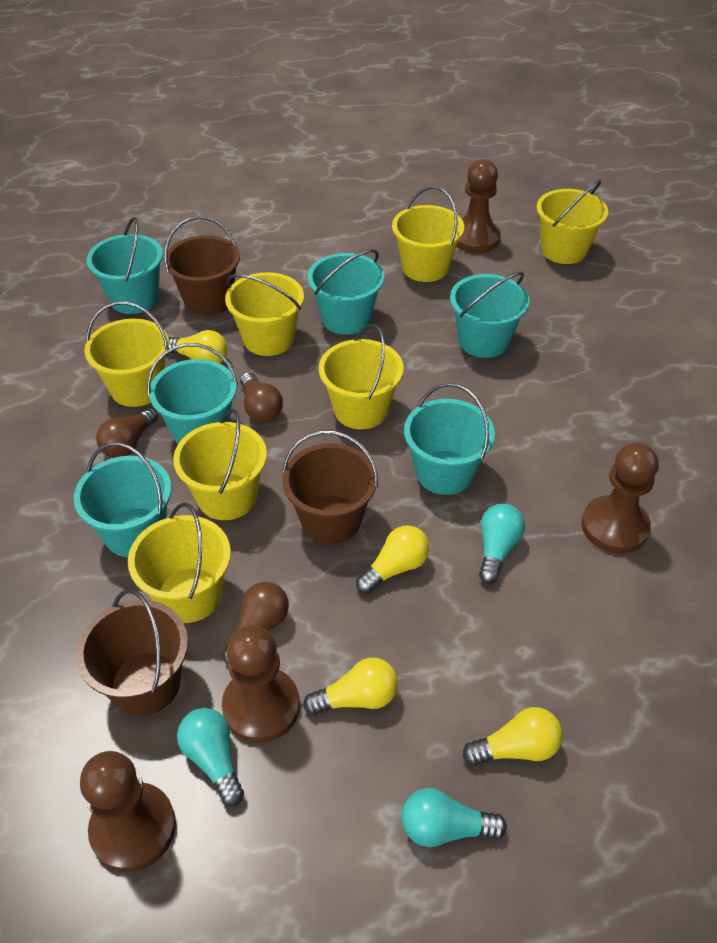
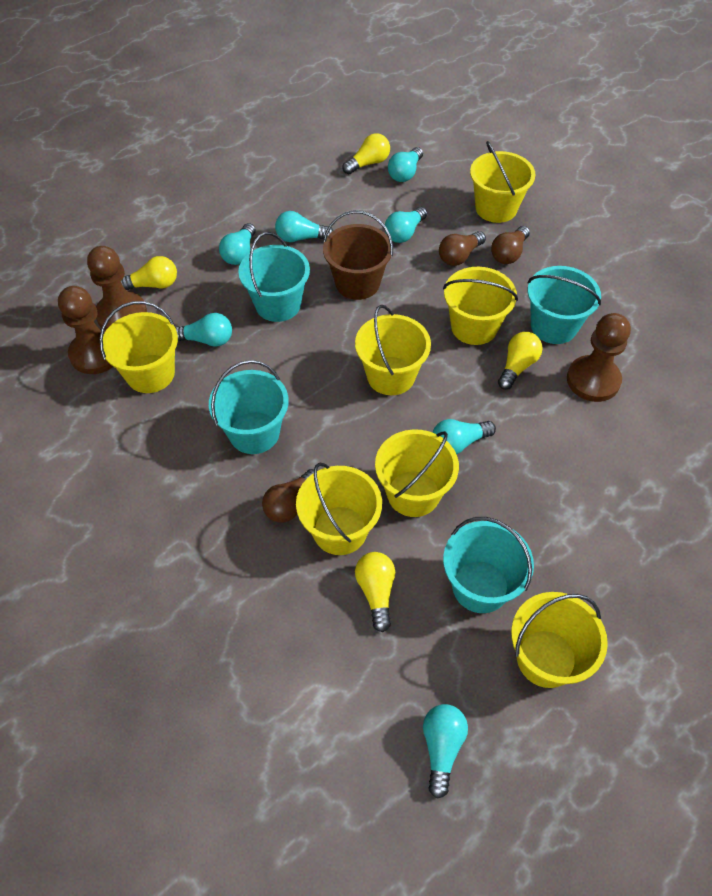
brown bucket: 3 -> 1
brown pawn: 4 -> 3
turquoise bucket: 6 -> 4
turquoise light bulb: 3 -> 7

